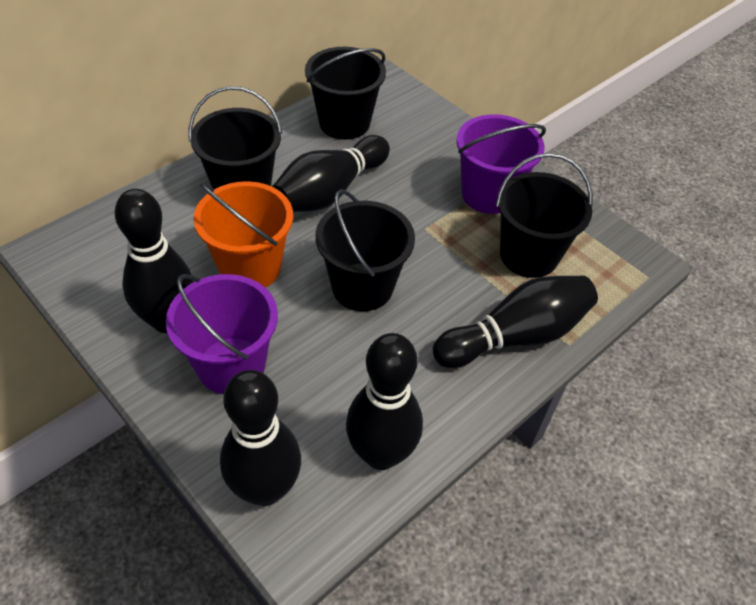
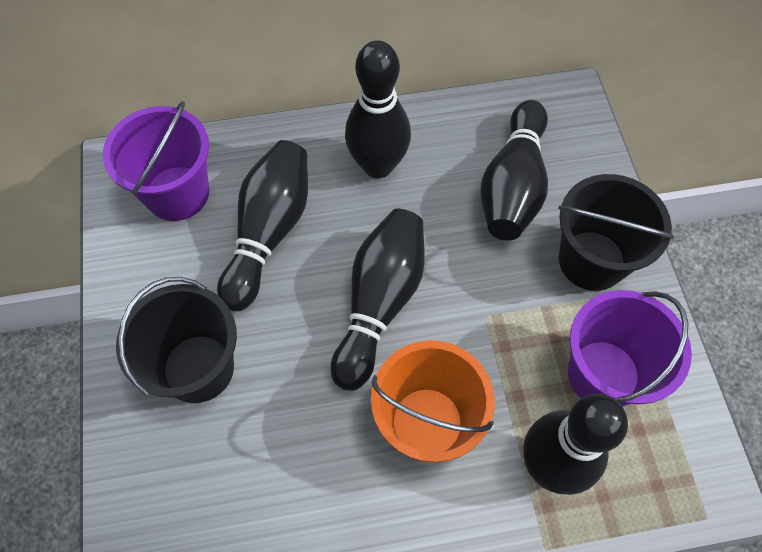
black bucket: 4 -> 2

